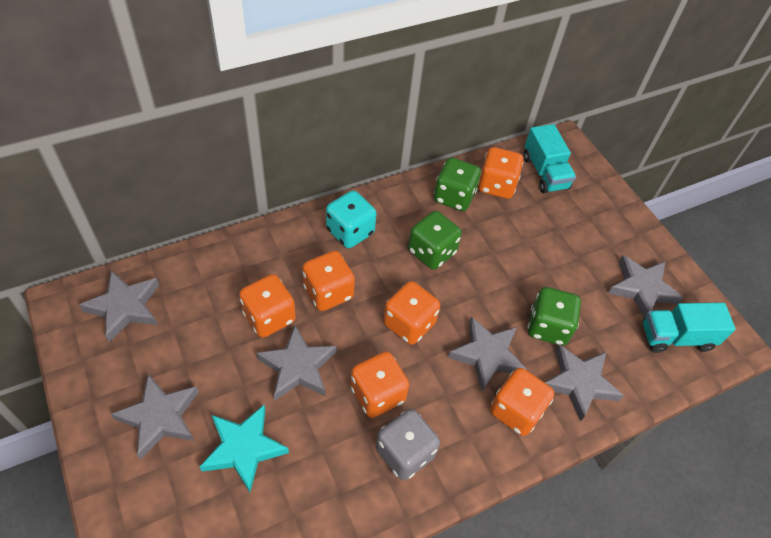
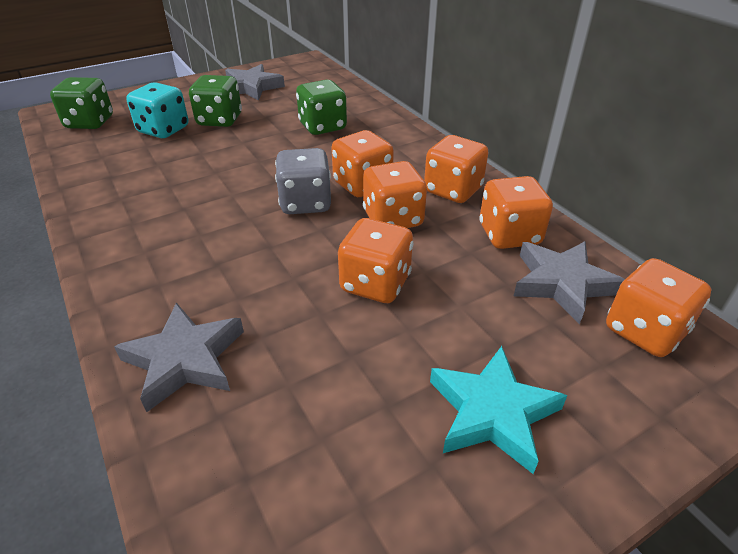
grey star: 6 -> 3
turquoise truck: 2 -> 0

